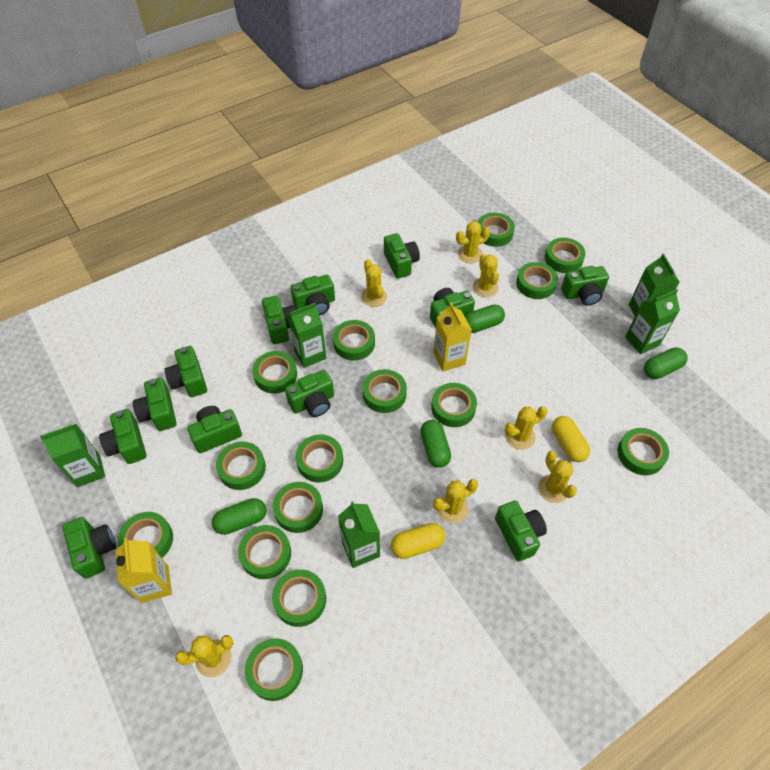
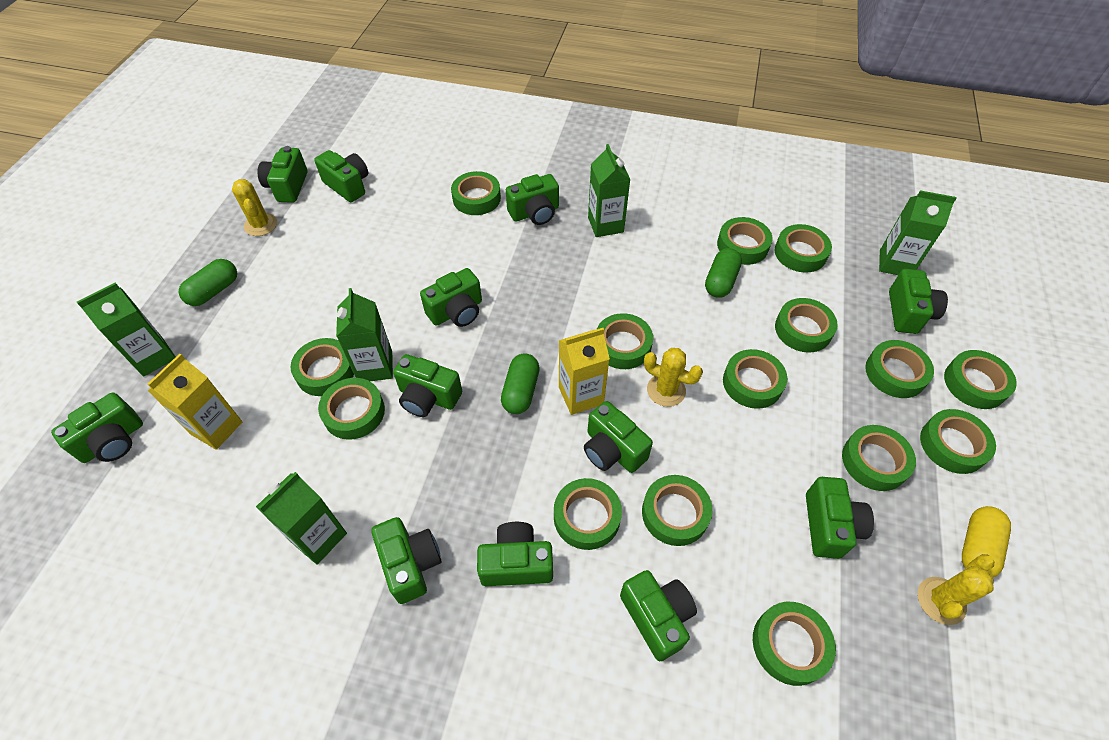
green capsule: 4 -> 3
yellow cactus: 7 -> 3
yellow capsule: 2 -> 1

